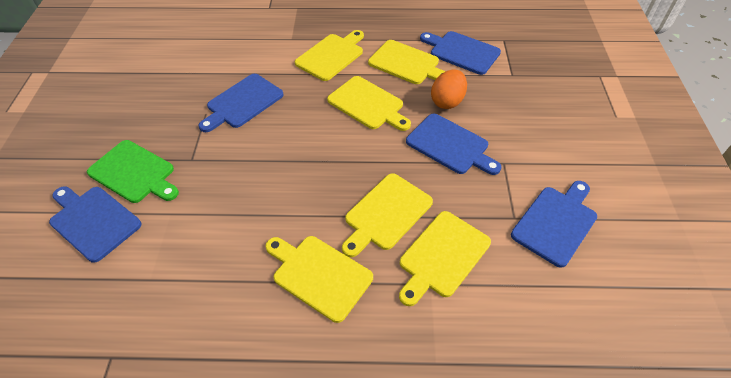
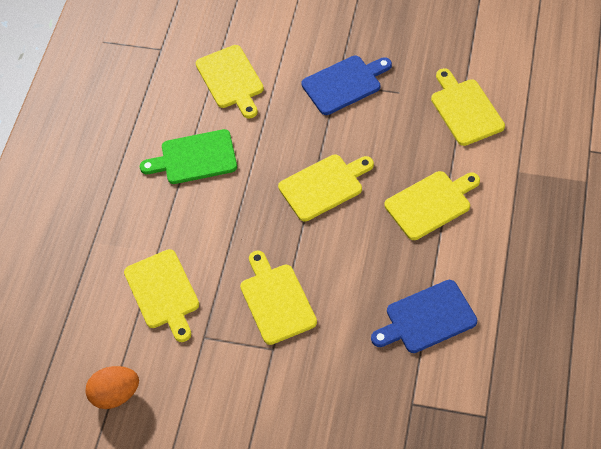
blue cutting board: 5 -> 2

